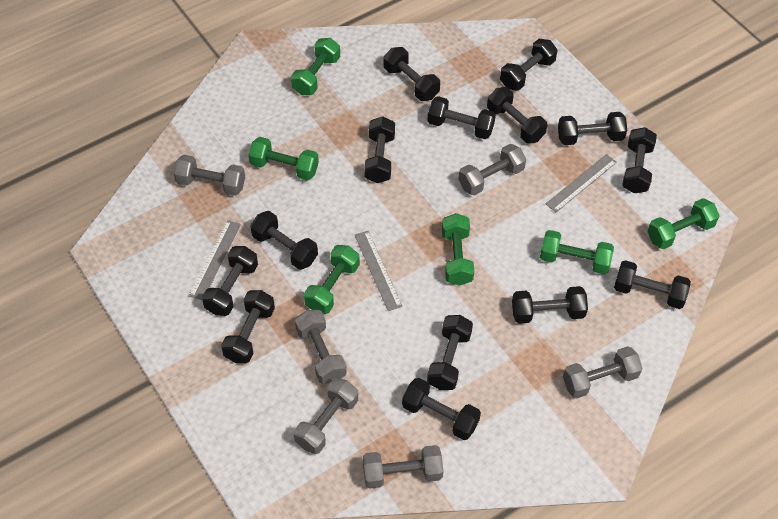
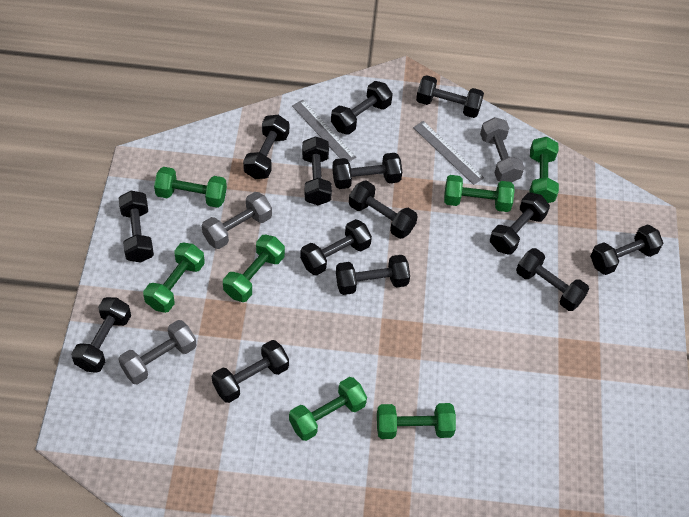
green dumbbell: 6 -> 7
grey dumbbell: 6 -> 3
grey ruler: 3 -> 2

